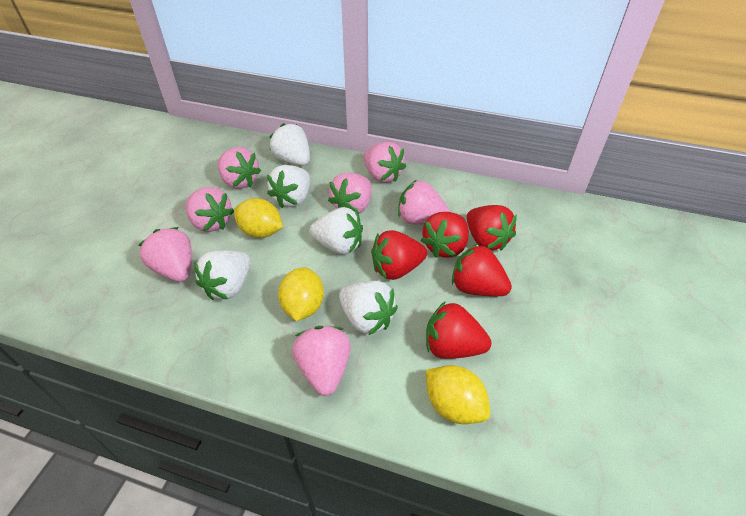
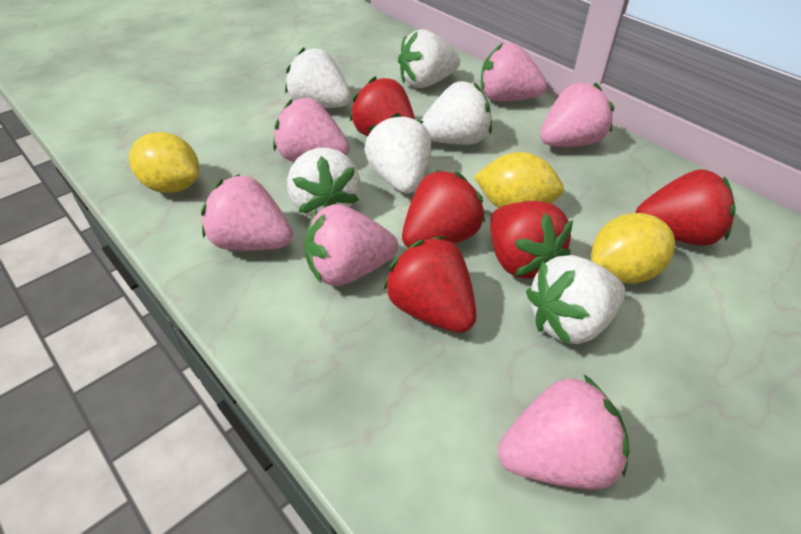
pink strawberry: 7 -> 6
white strawberry: 5 -> 6

